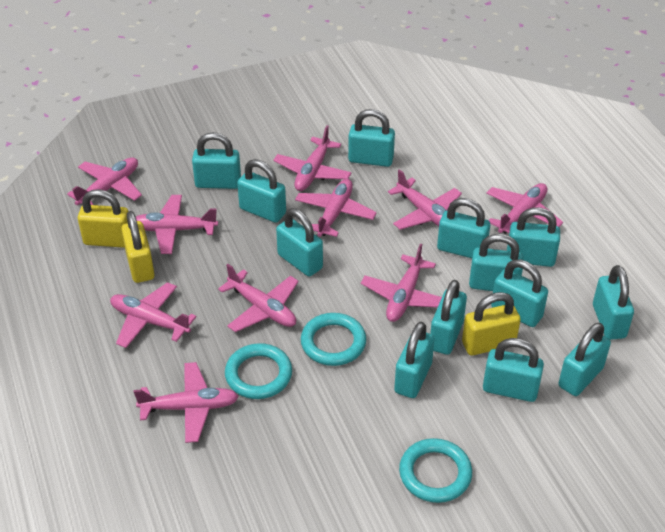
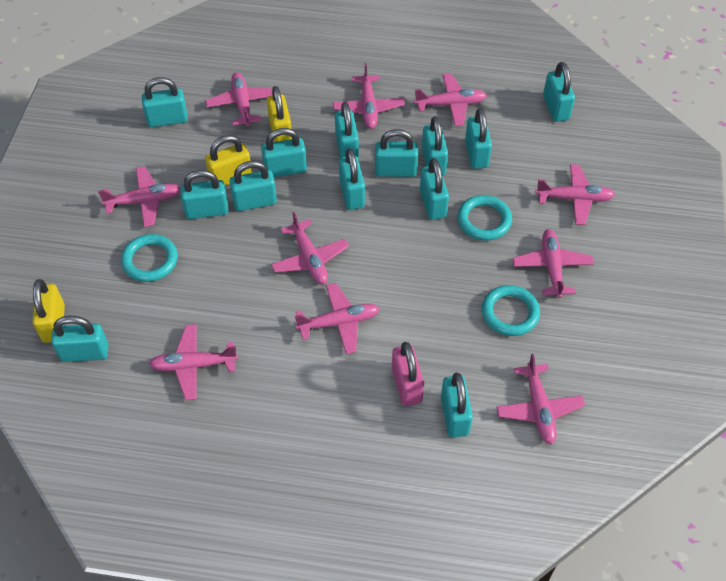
pink padlock: 0 -> 1

